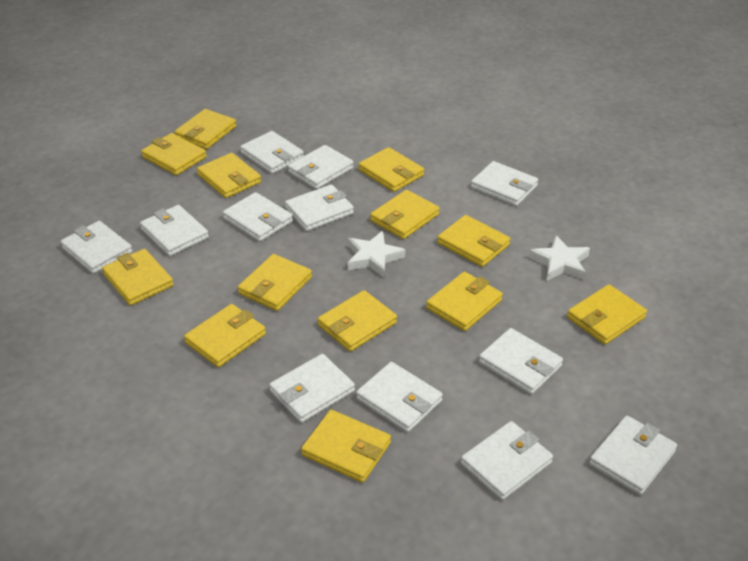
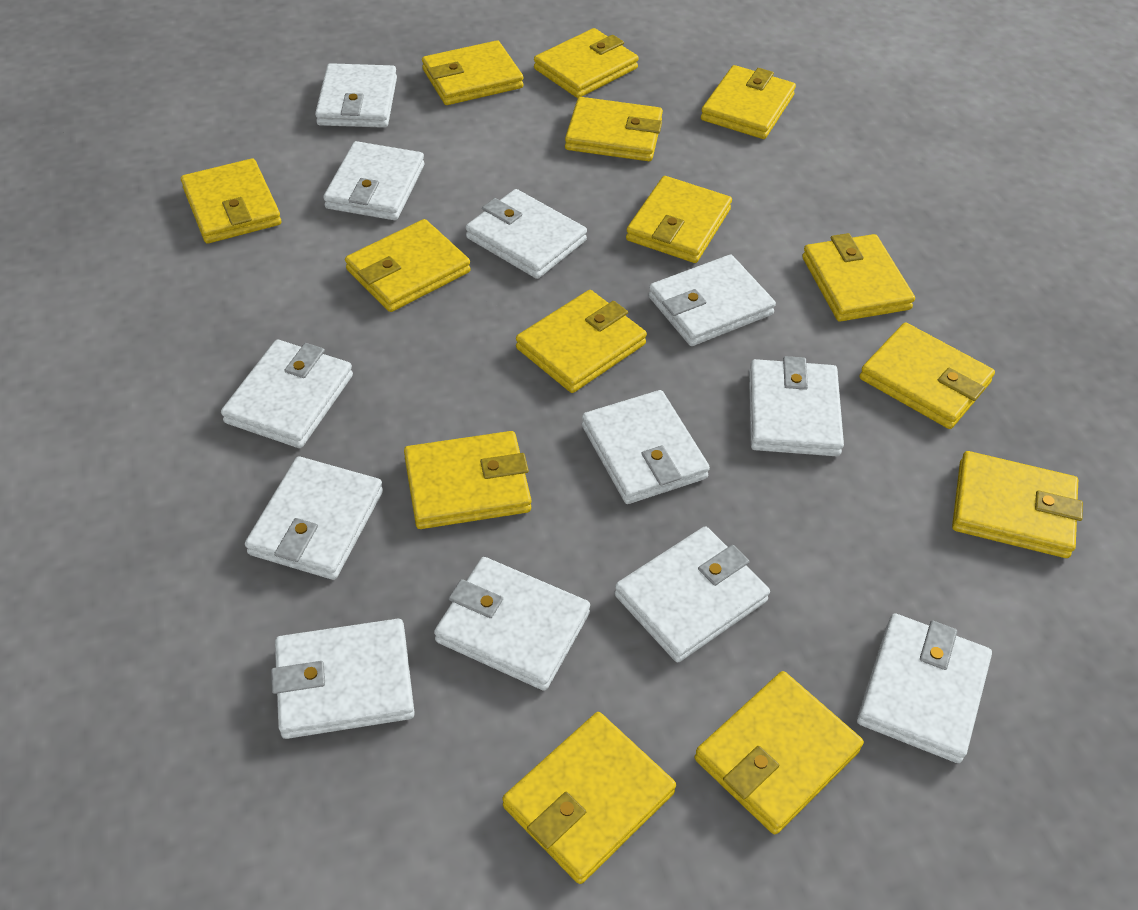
white star: 2 -> 0
yellow wallet: 13 -> 14

